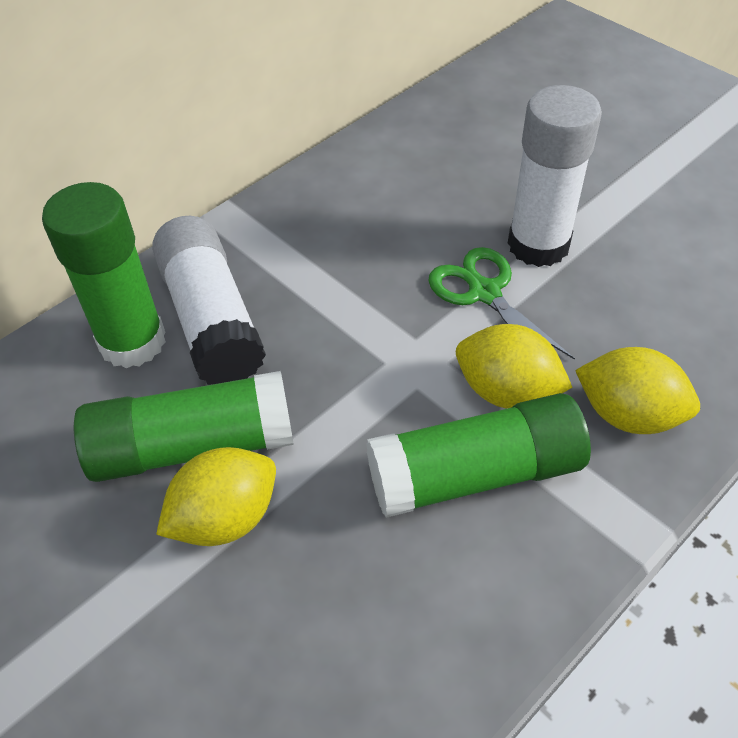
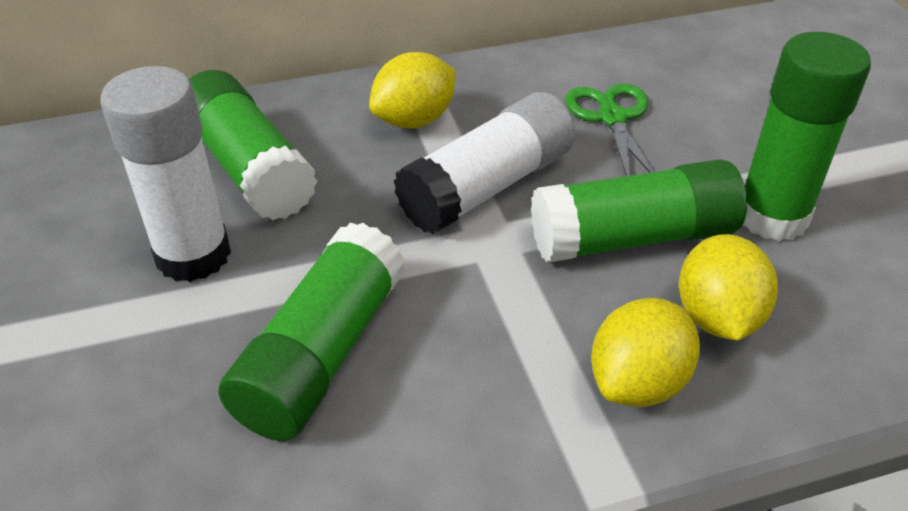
green glue stick: 3 -> 4

